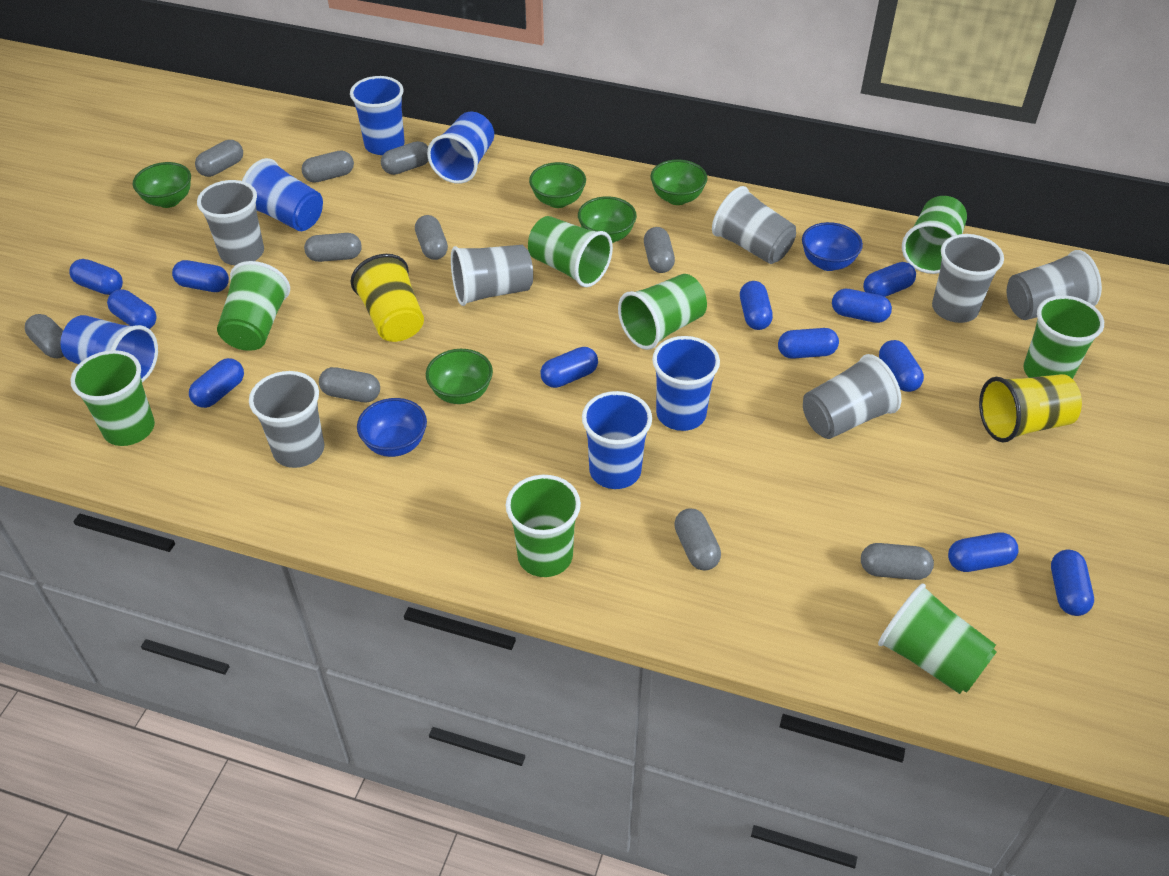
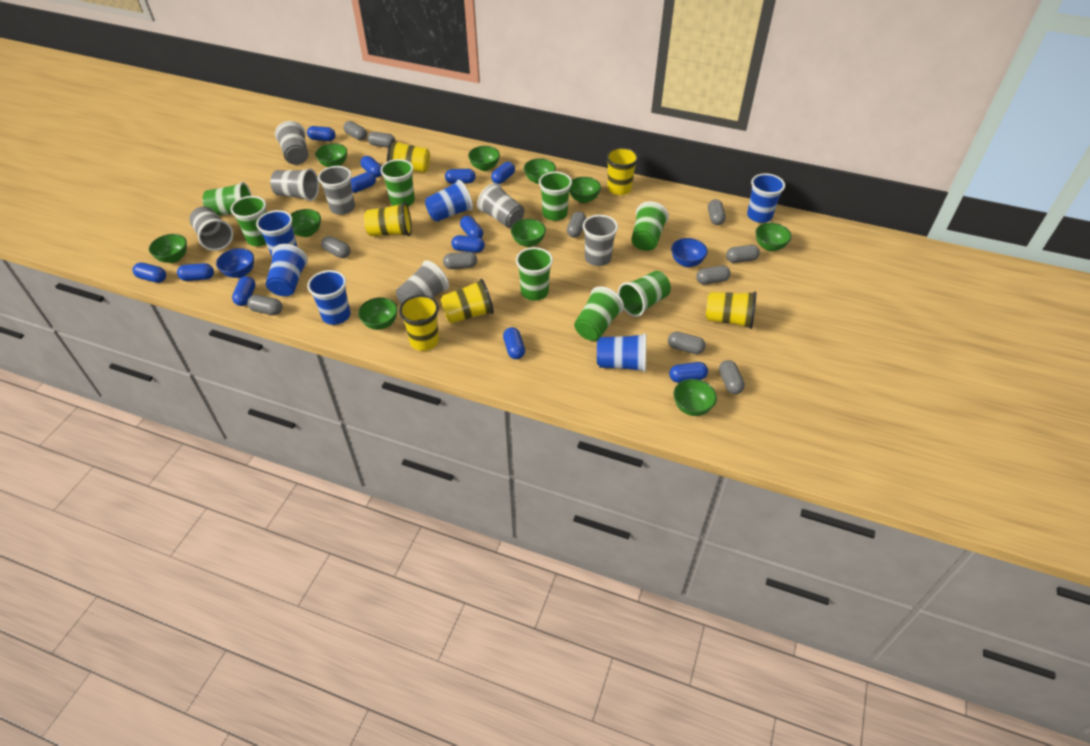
green bowl: 5 -> 10
grey capsule: 10 -> 11
yellow cup: 2 -> 6

